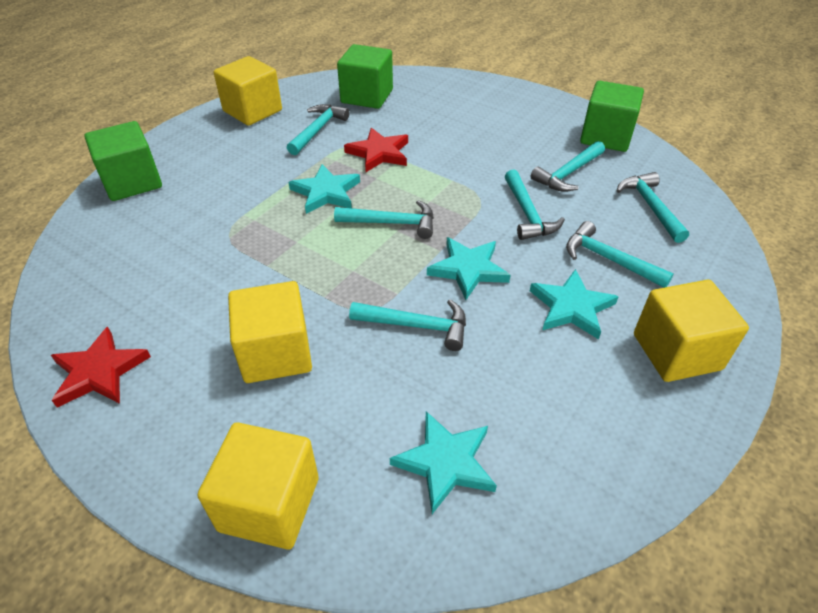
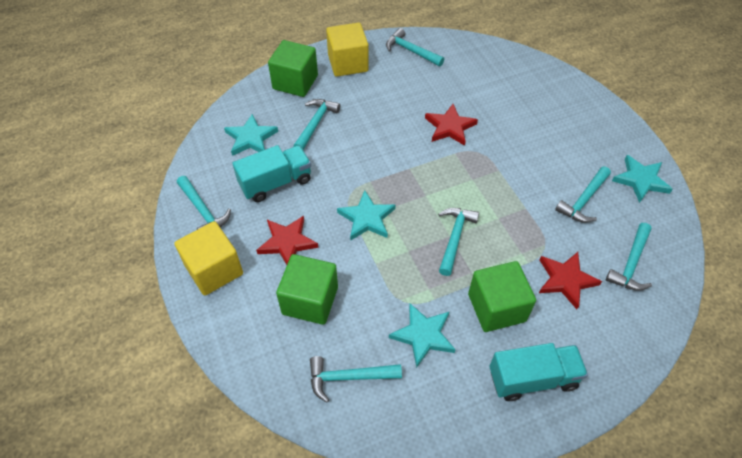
red star: 2 -> 3
turquoise truck: 0 -> 2
yellow cube: 4 -> 2

